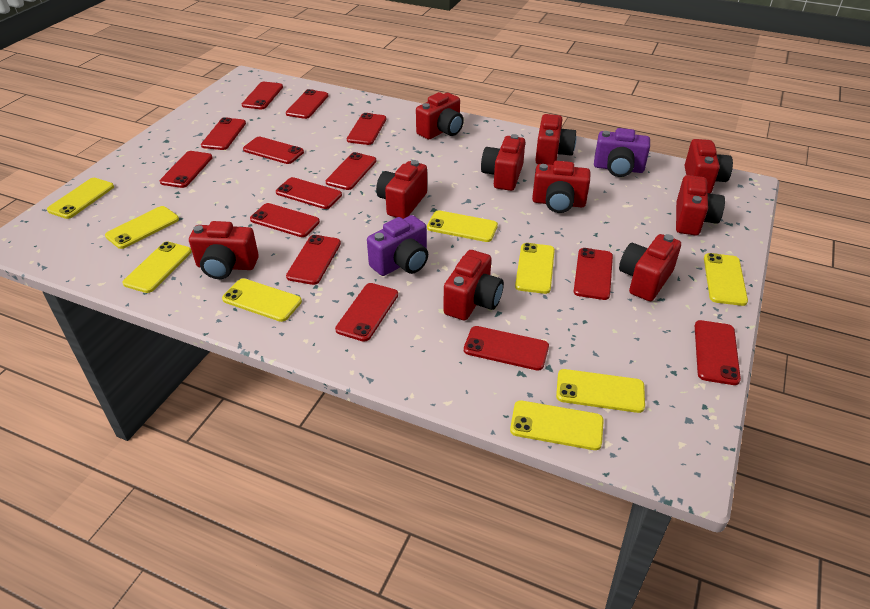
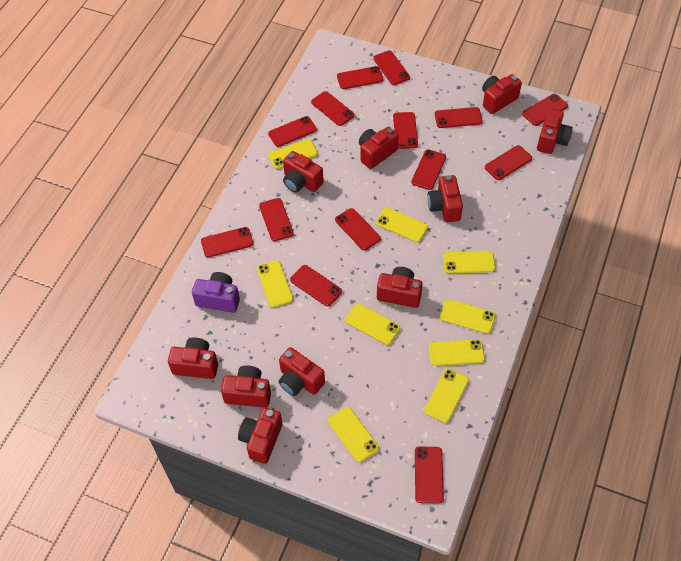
purple camera: 2 -> 1

